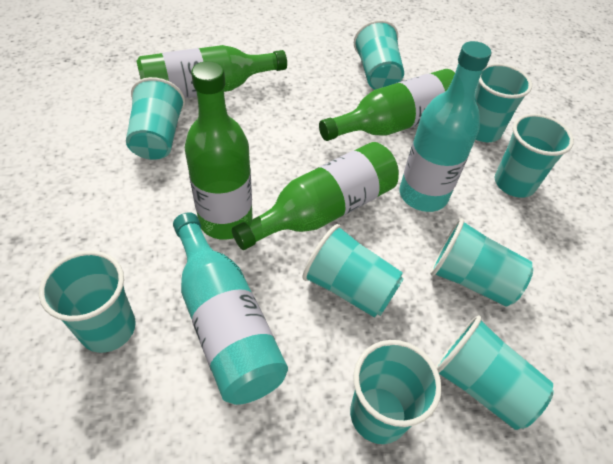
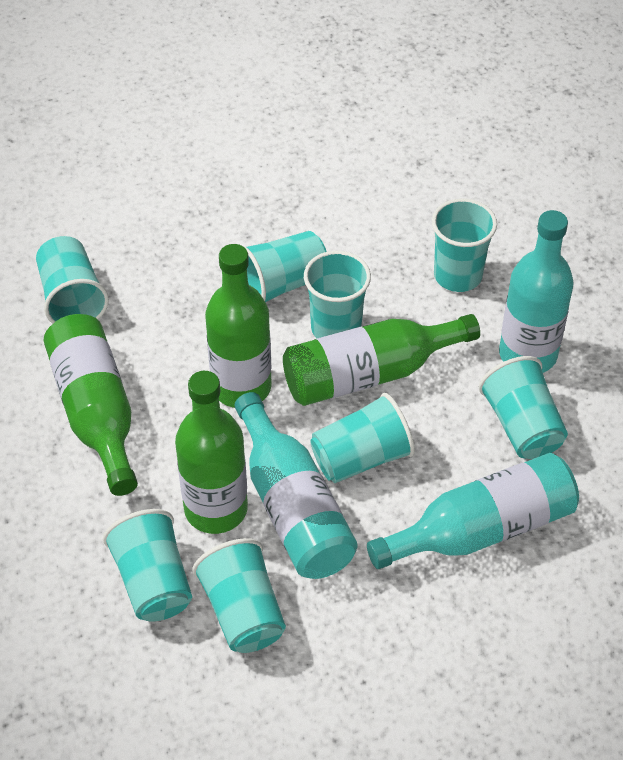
turquoise bottle: 2 -> 3
turquoise cup: 9 -> 8

